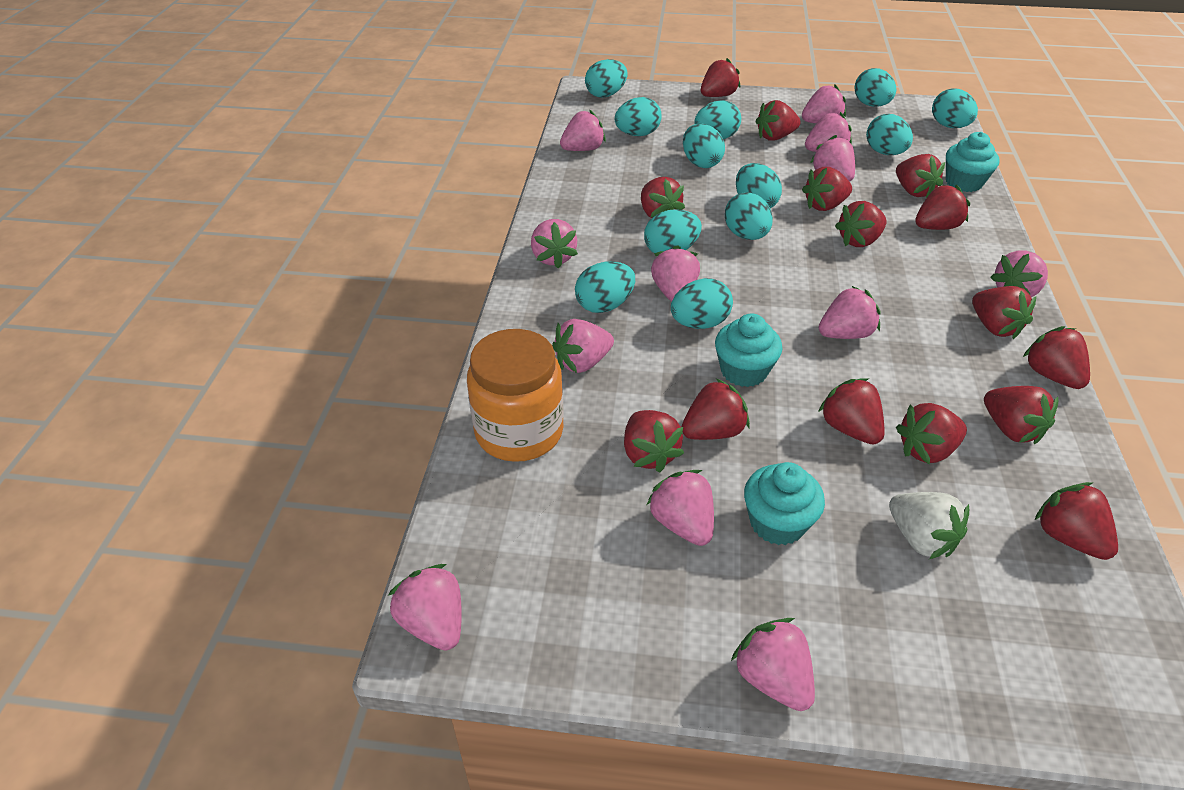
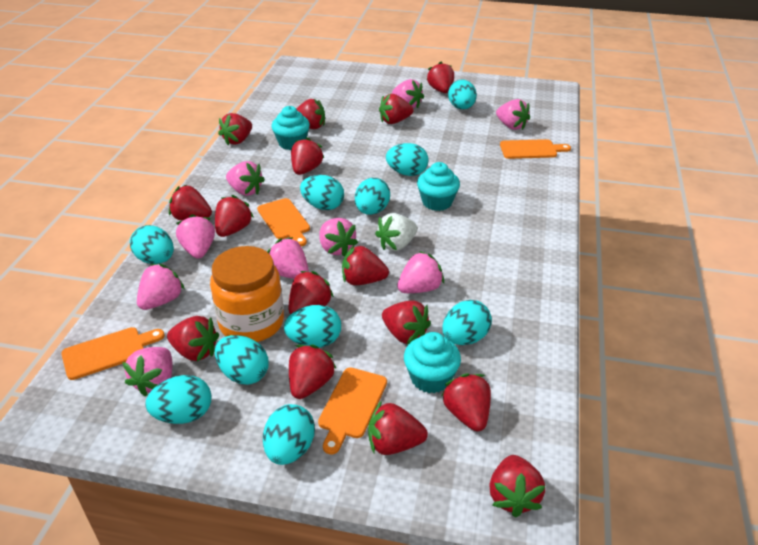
orange cutting board: 0 -> 4
pink strawberry: 12 -> 9
turquoise egg: 12 -> 10

